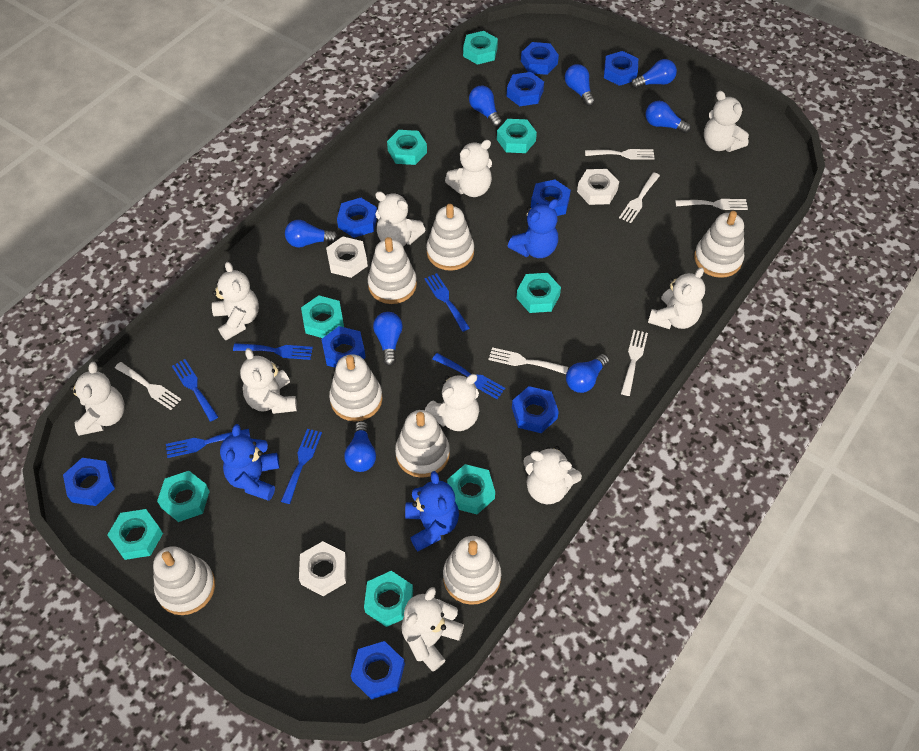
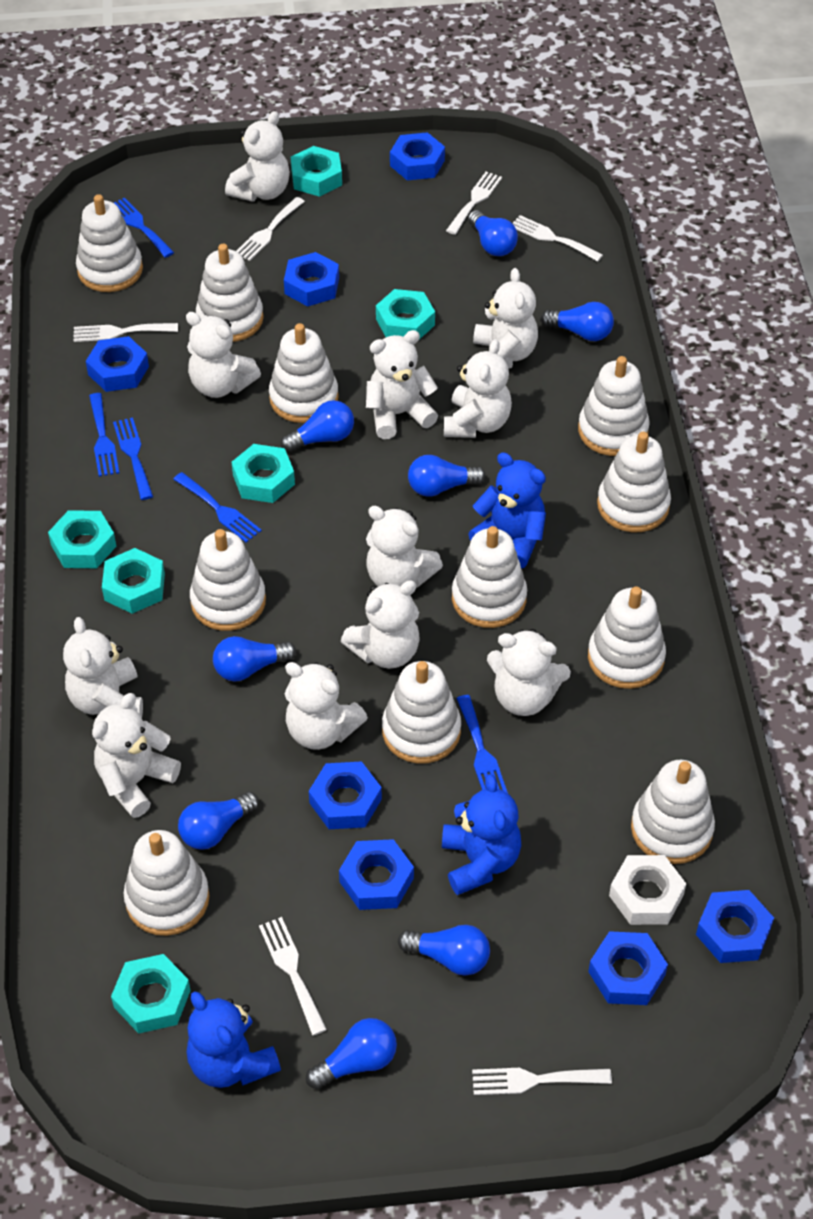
blue fork: 6 -> 5
blue nut: 9 -> 7
turquoise nut: 9 -> 6
white nut: 3 -> 1
white stacking toy: 7 -> 11
white teddy bear: 10 -> 11

